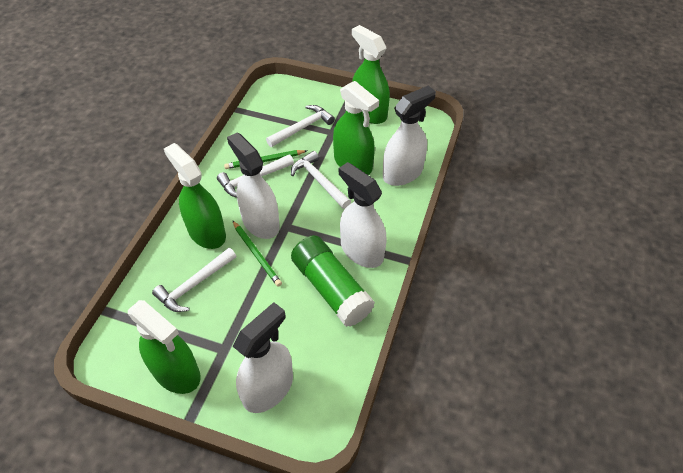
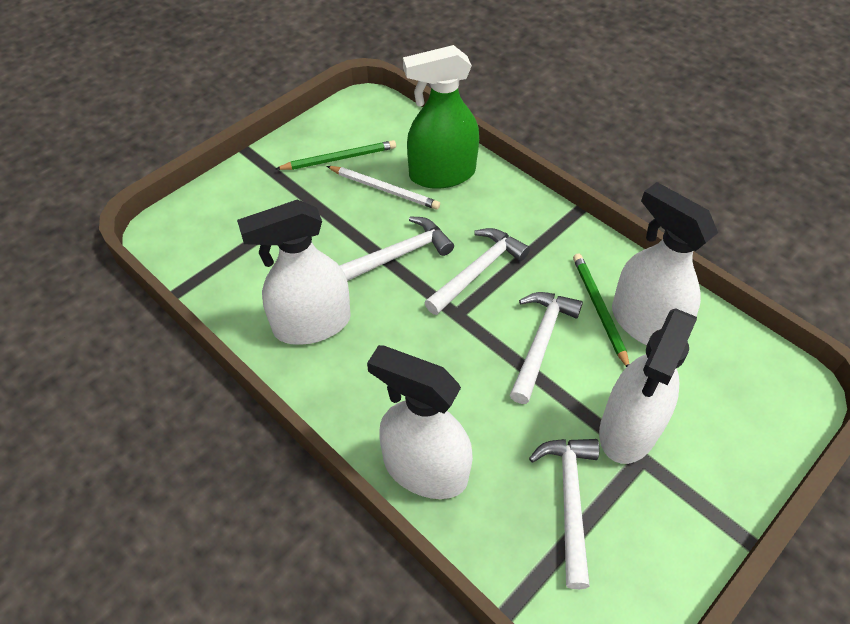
green glue stick: 1 -> 0
green spray bottle: 4 -> 1
white pencil: 0 -> 1

